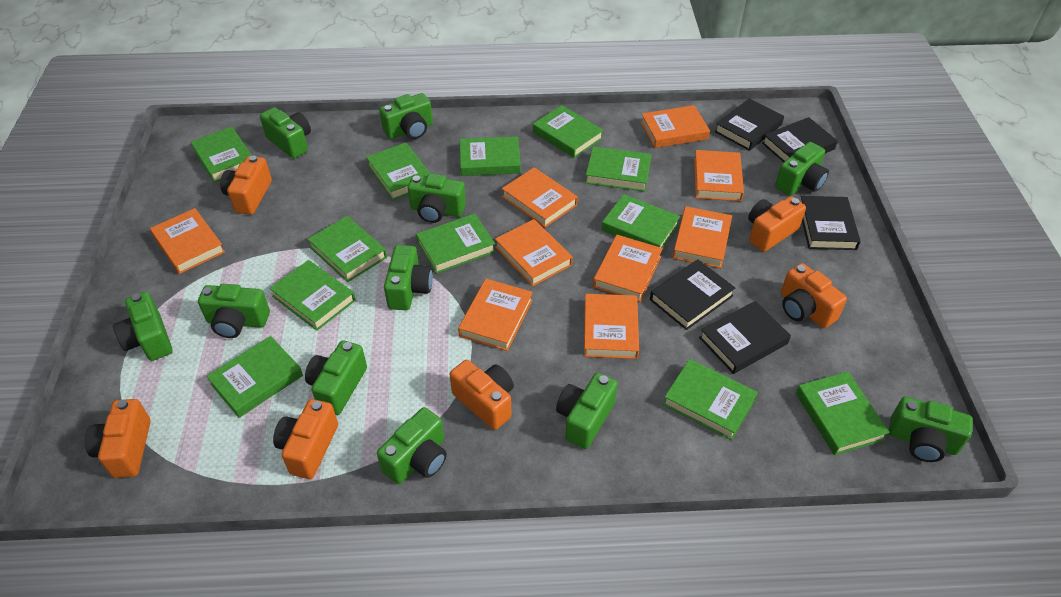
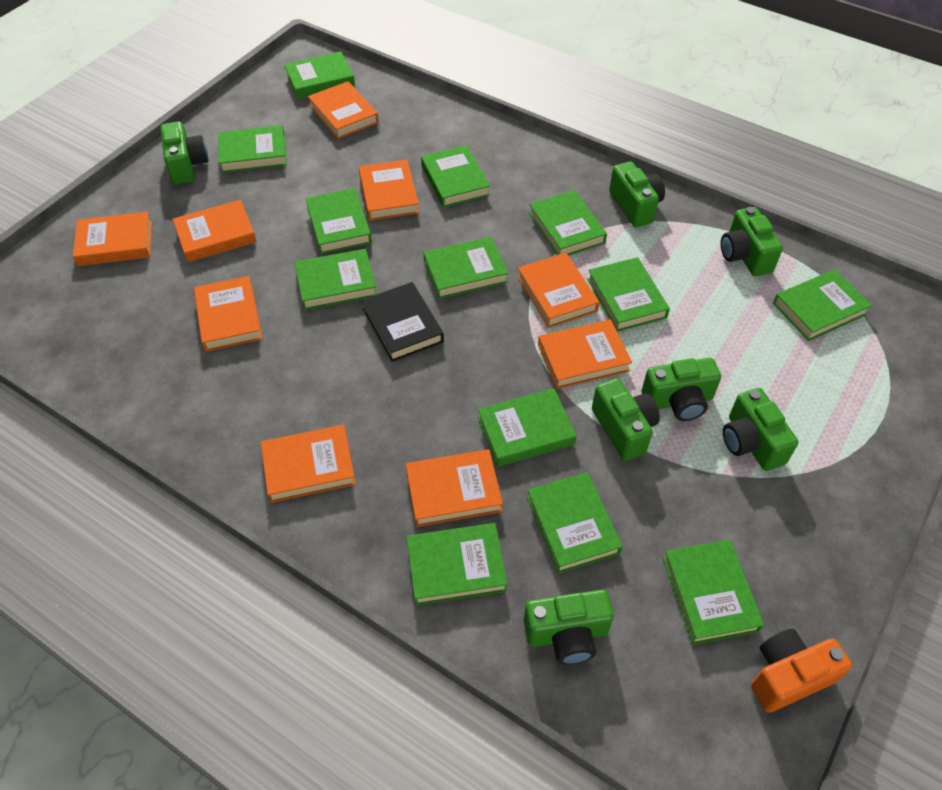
black book: 5 -> 1
green book: 12 -> 13
green camera: 11 -> 7
orange camera: 6 -> 1

